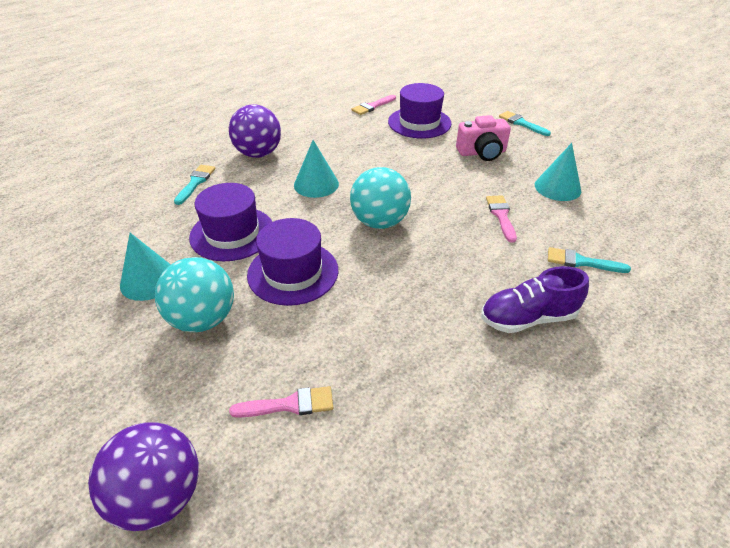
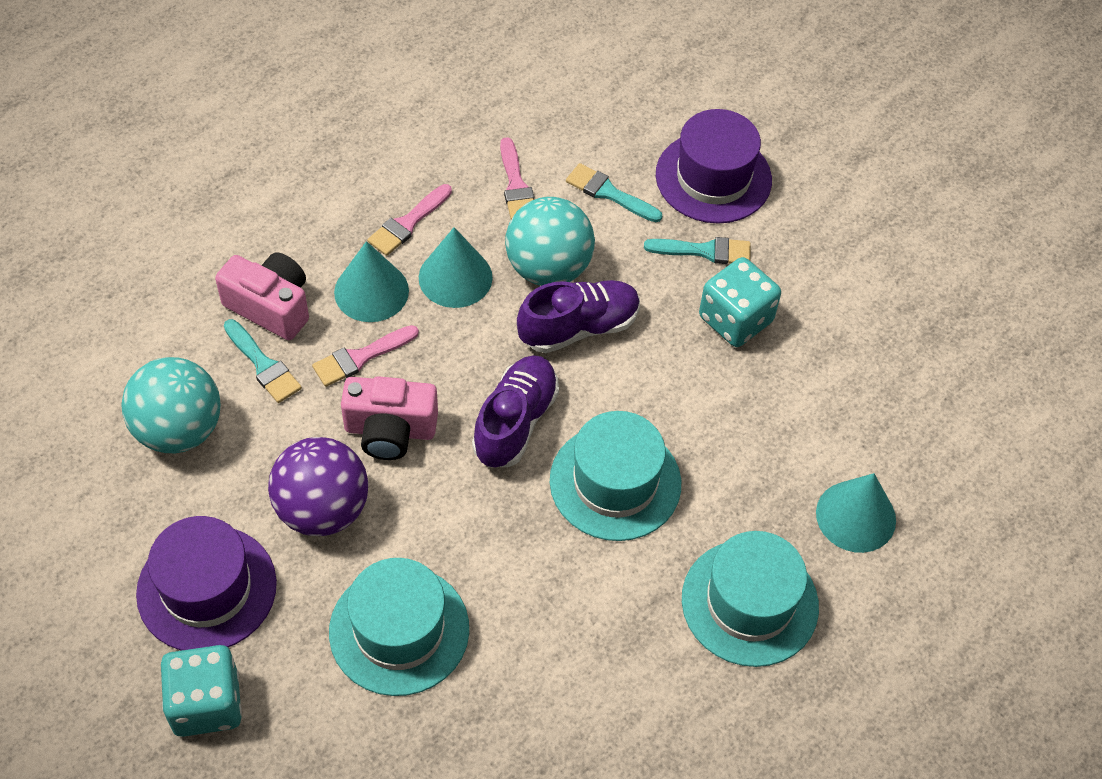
pink camera: 1 -> 2
purple ball: 2 -> 1
purple hat: 3 -> 2
purple shoe: 1 -> 2
turquoise dice: 0 -> 2
turquoise hat: 0 -> 3

